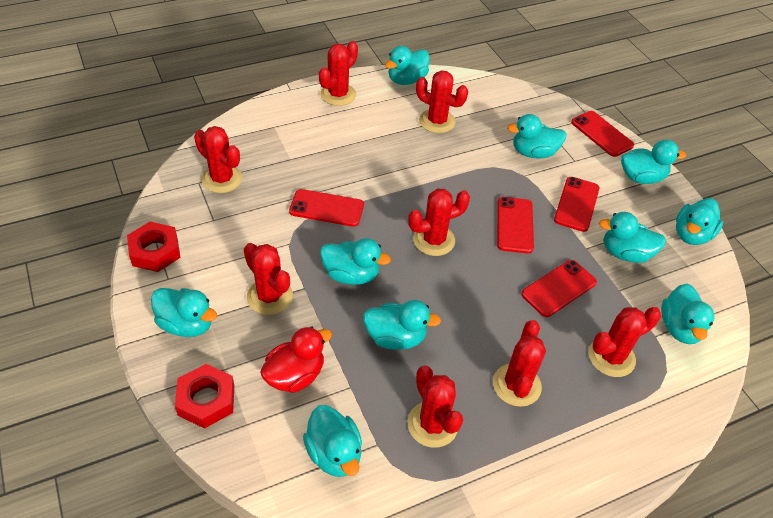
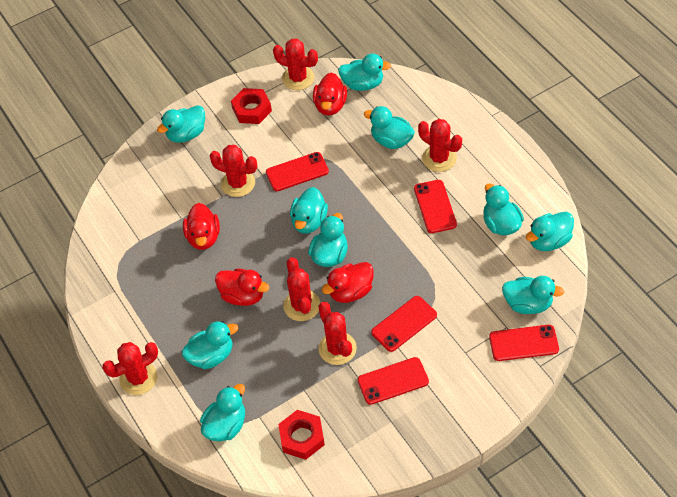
red cactus: 8 -> 6
red duck: 1 -> 4

